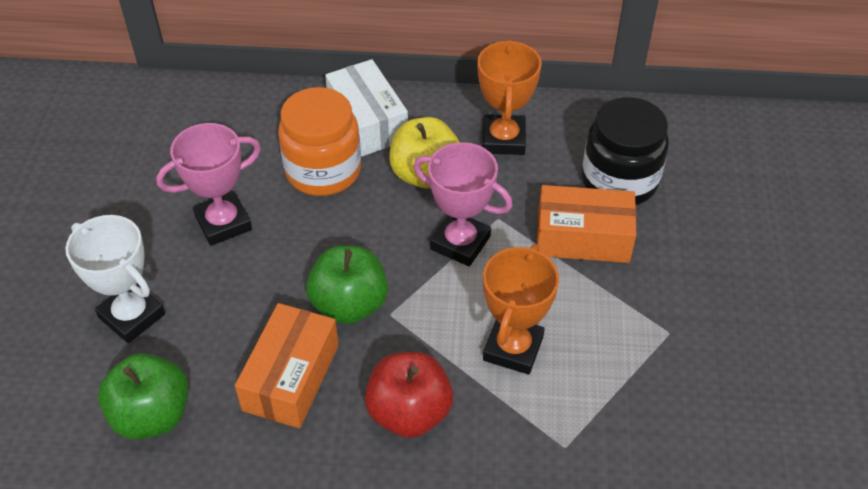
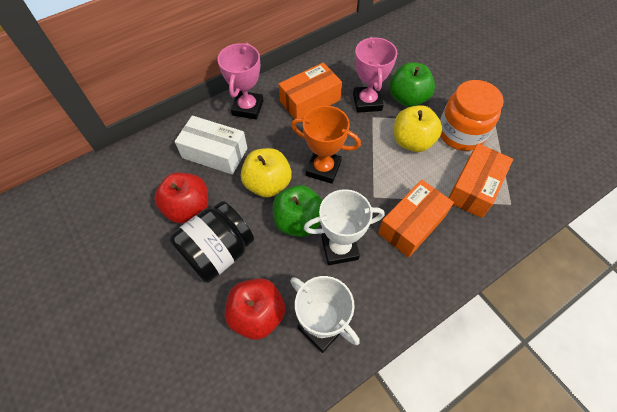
orange box: 2 -> 3
orange trophy: 2 -> 1
red apple: 1 -> 2
white trophy: 1 -> 2
yellow apple: 1 -> 2

